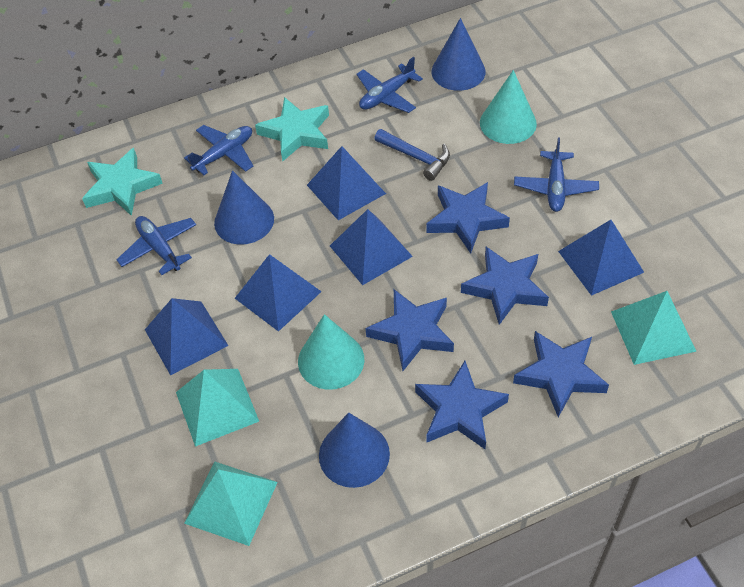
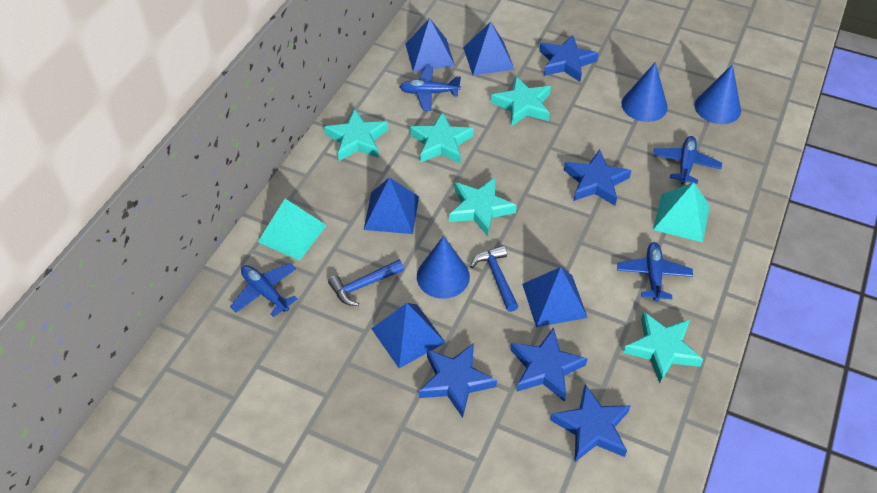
blue hammer: 1 -> 2
turquoise cone: 2 -> 0
turquoise pyramid: 3 -> 2
turquoise star: 2 -> 5

